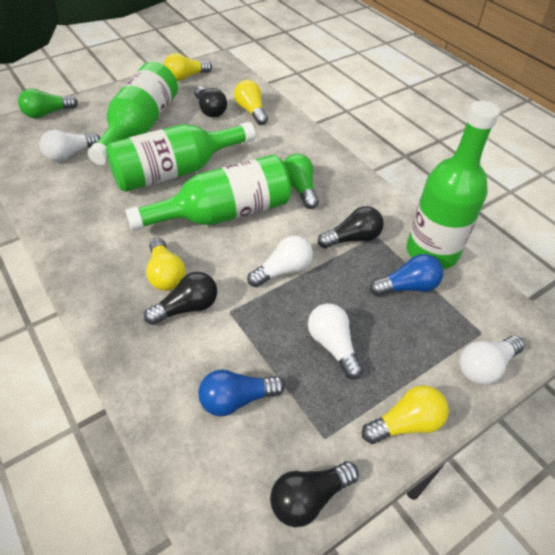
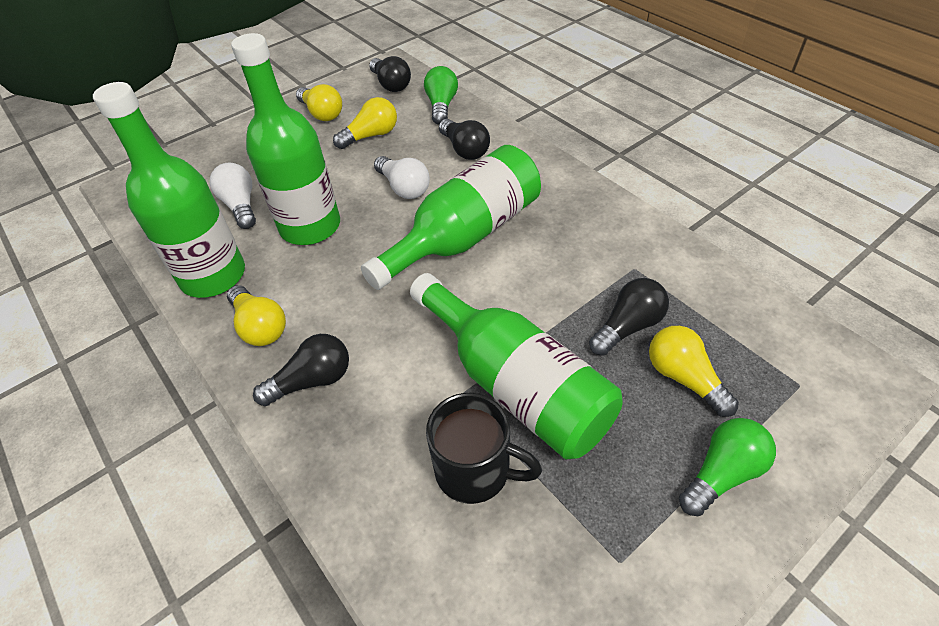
black mug: 0 -> 1
blue light bulb: 2 -> 0
white light bulb: 4 -> 2

